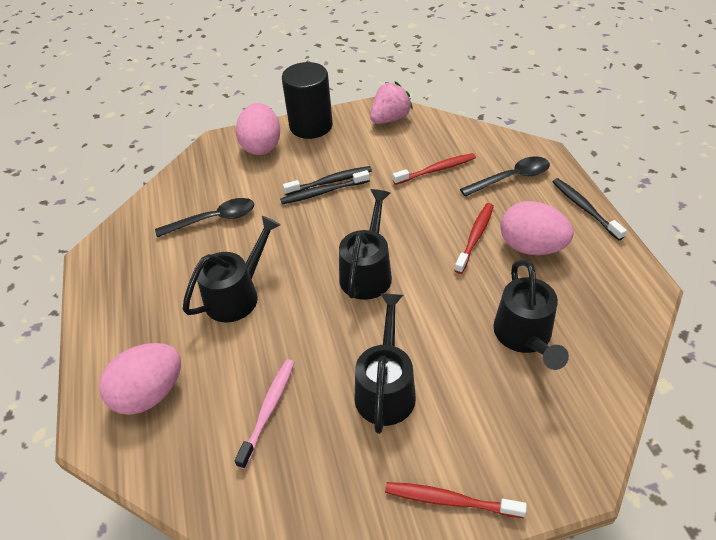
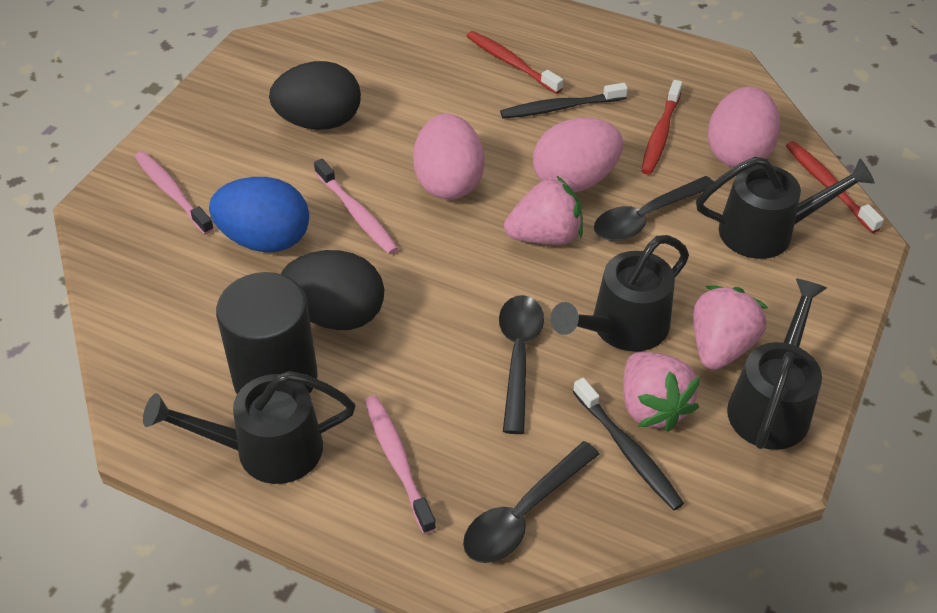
black egg: 0 -> 2
black spoon: 2 -> 3
black toothbrush: 3 -> 2
blue egg: 0 -> 1
pink strawberry: 1 -> 3
pink toothbrush: 1 -> 3

